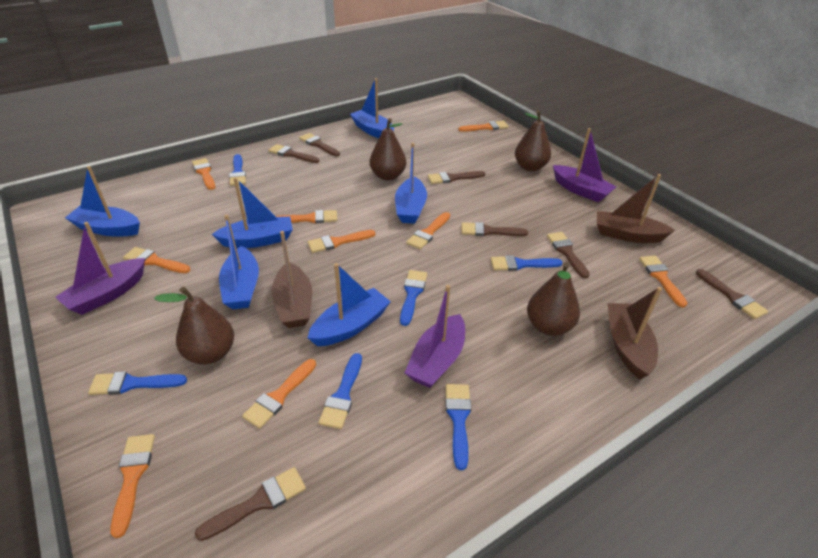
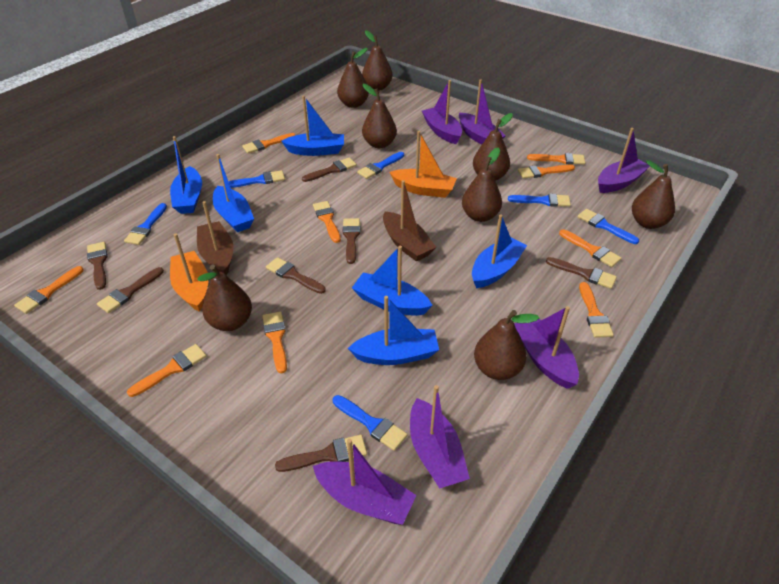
brown boat: 3 -> 2
brown pear: 4 -> 8
orange boat: 0 -> 2
purple boat: 3 -> 6

